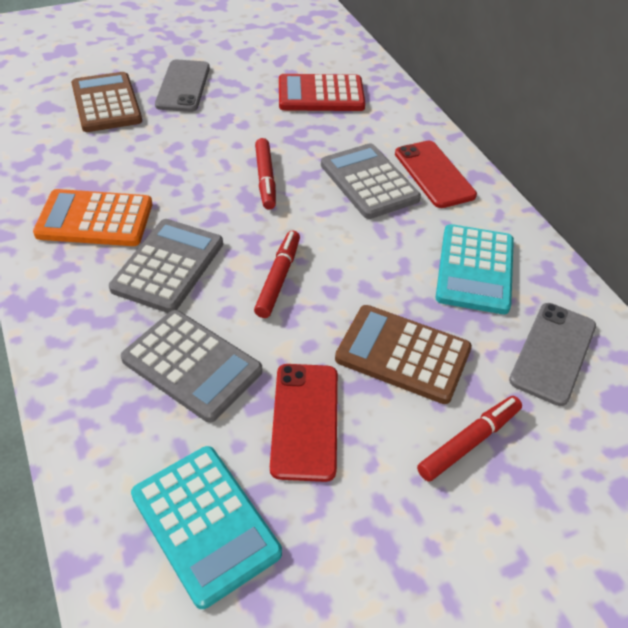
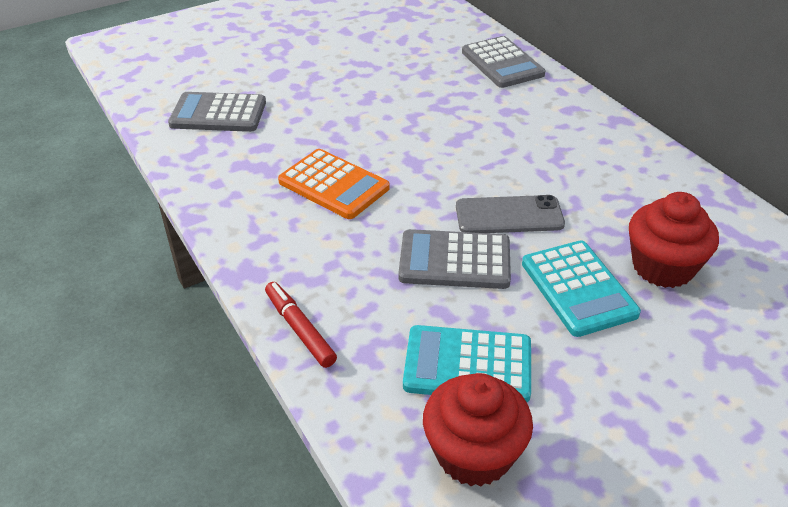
brown calculator: 2 -> 0
grey phone: 2 -> 1
red calculator: 1 -> 0
red cupcake: 0 -> 2
red marker: 3 -> 1
red phone: 2 -> 0

